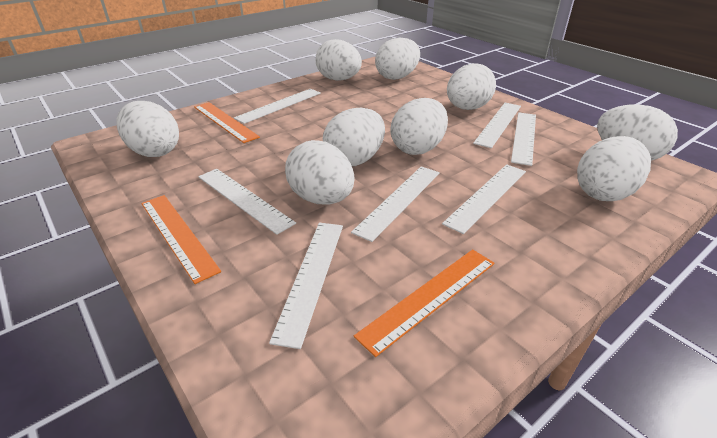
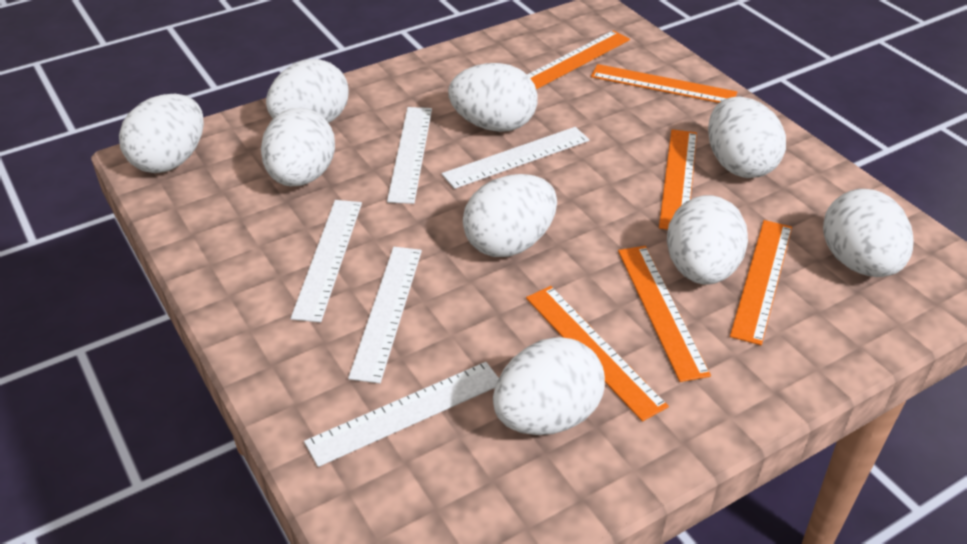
orange ruler: 3 -> 6
white ruler: 7 -> 5

